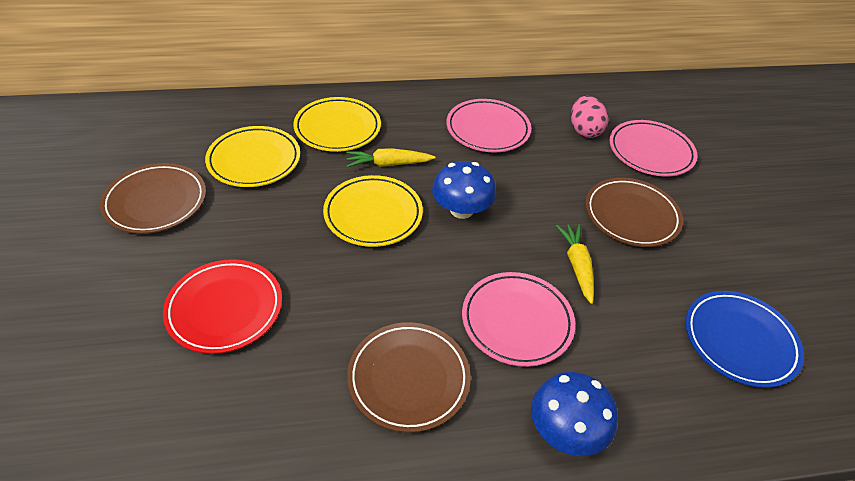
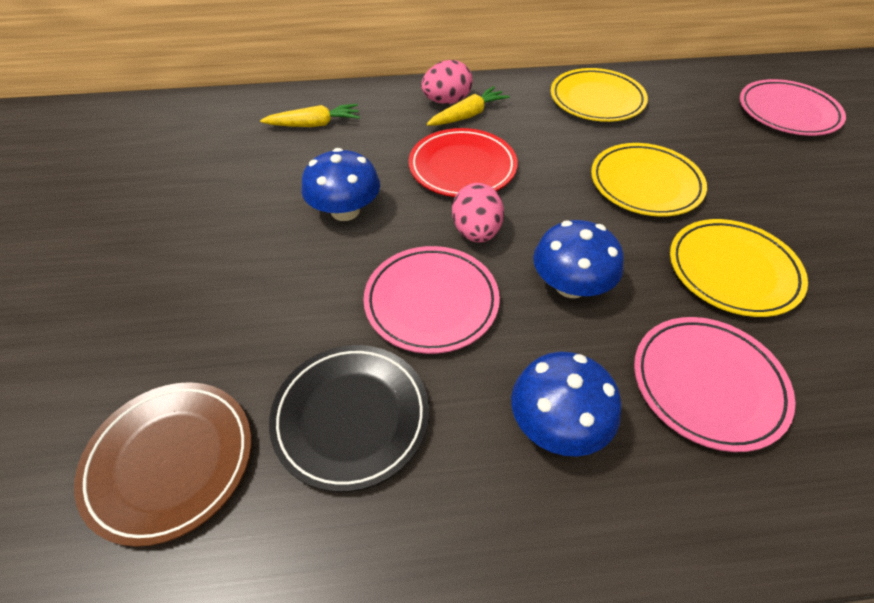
black plate: 0 -> 1
blue mushroom: 2 -> 3
blue plate: 1 -> 0
brown plate: 3 -> 1
pink egg: 1 -> 2

